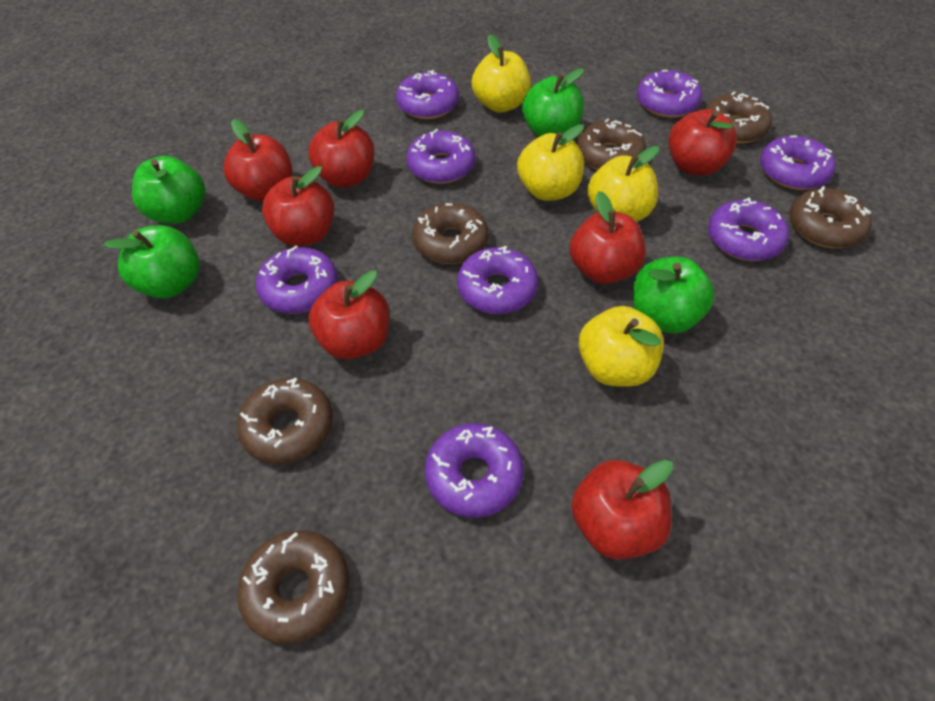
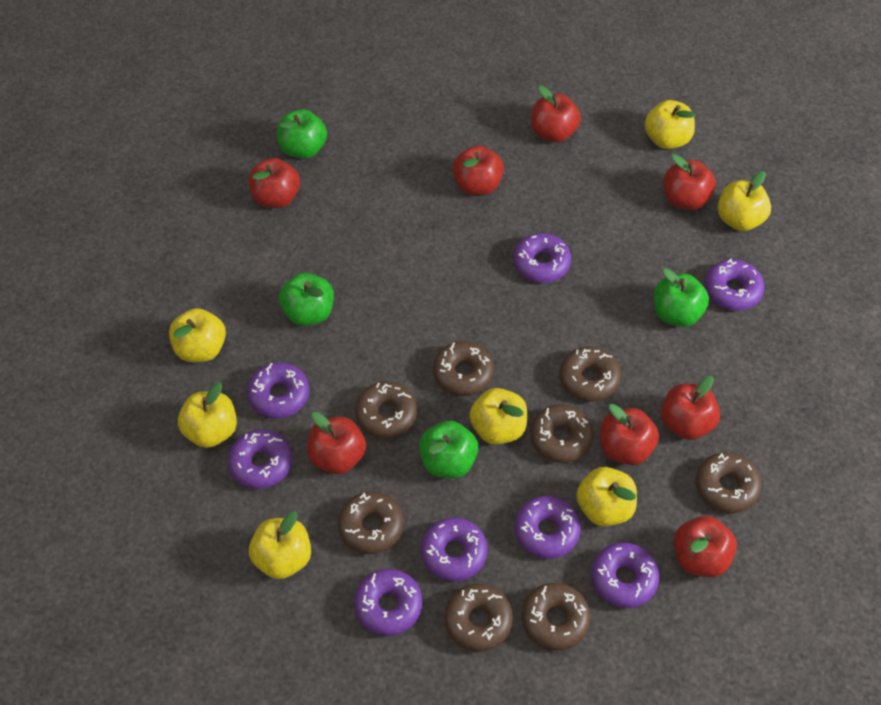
brown donut: 6 -> 8
red apple: 7 -> 8
yellow apple: 4 -> 7

